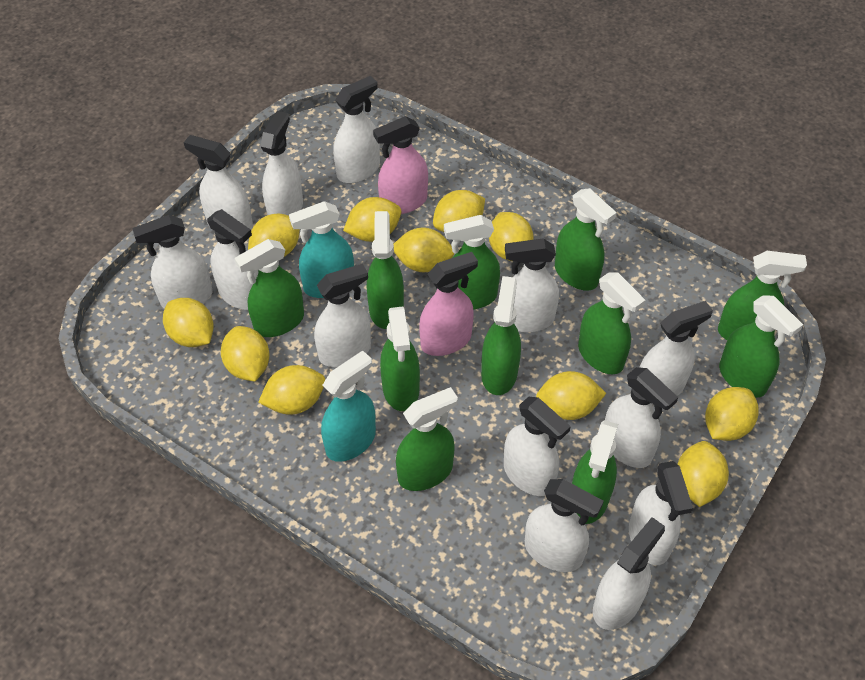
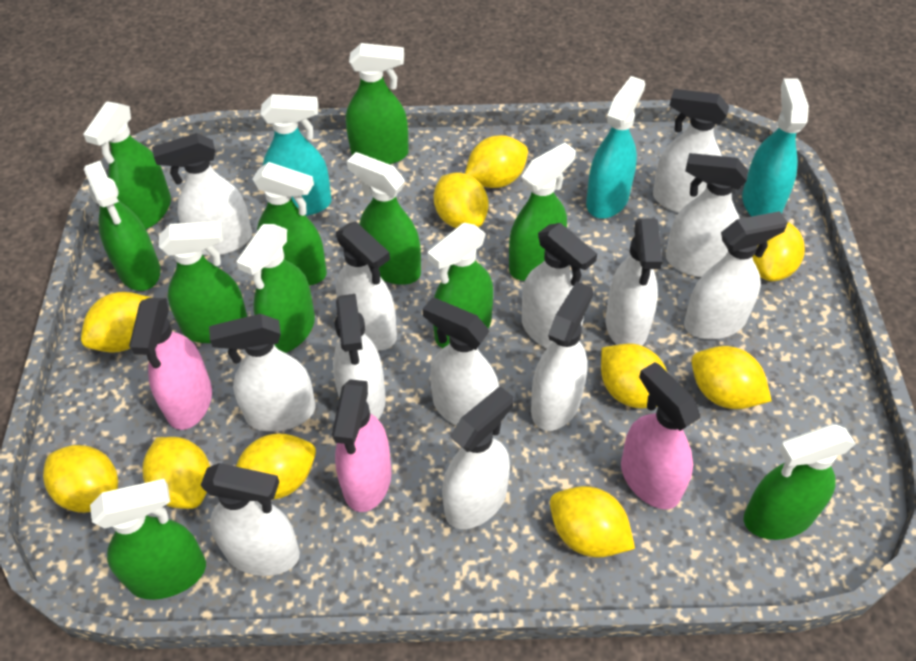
pink spray bottle: 2 -> 3
turquoise spray bottle: 2 -> 3
yellow lemon: 11 -> 10

